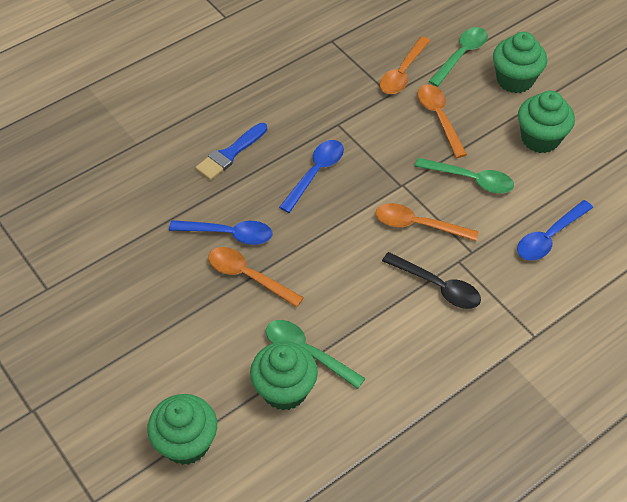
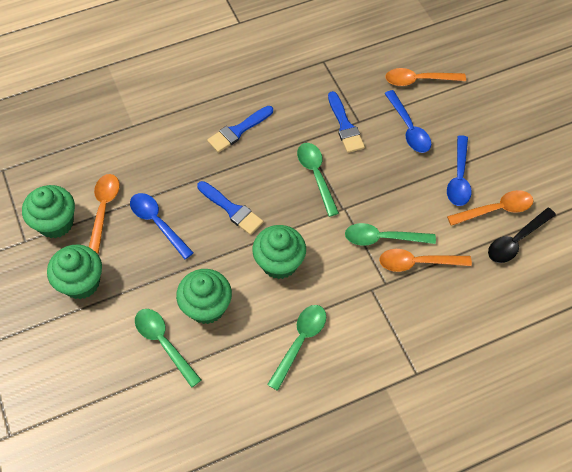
blue brush: 1 -> 3
green spoon: 3 -> 4

